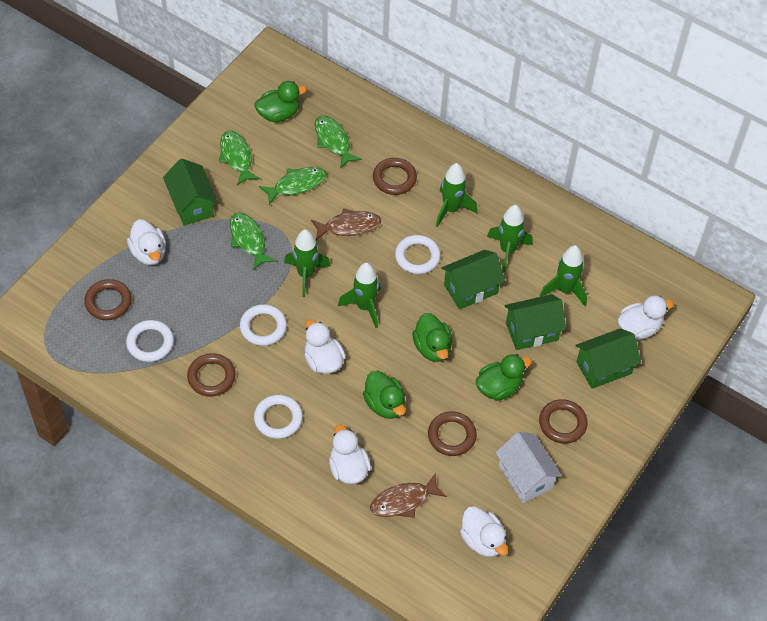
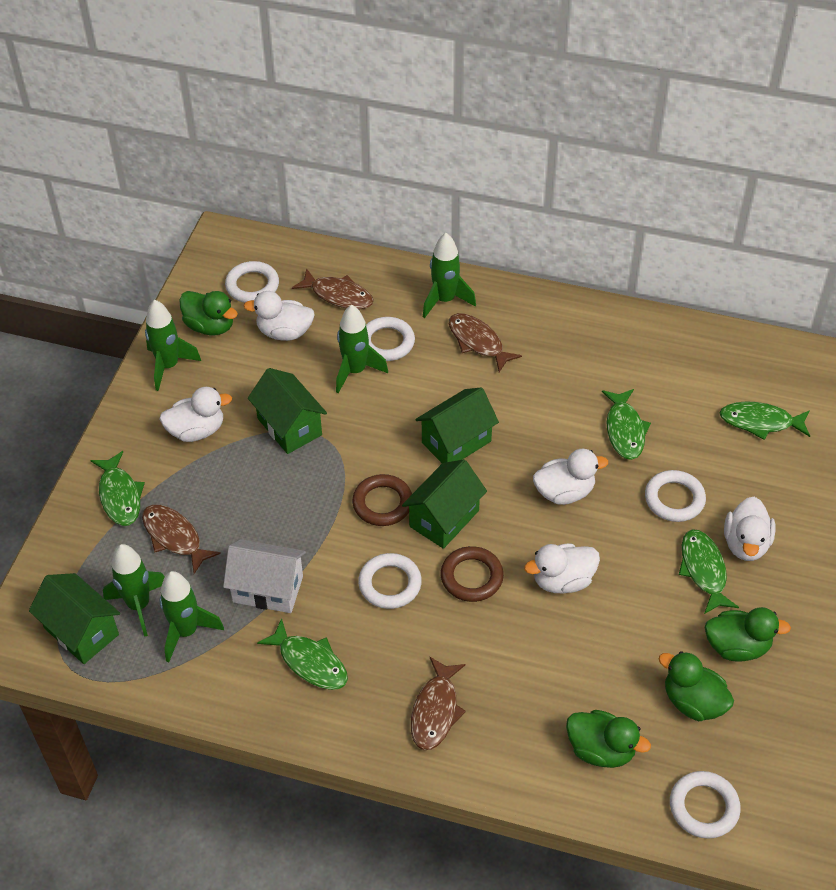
brown fish: 2 -> 4
brown ring: 5 -> 2
green fish: 4 -> 5
white ring: 4 -> 5

